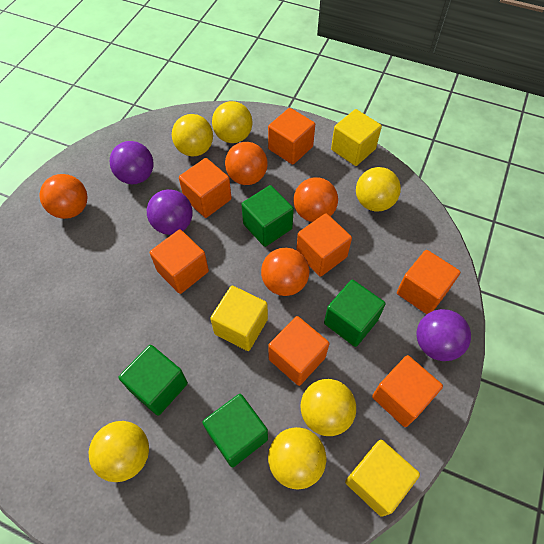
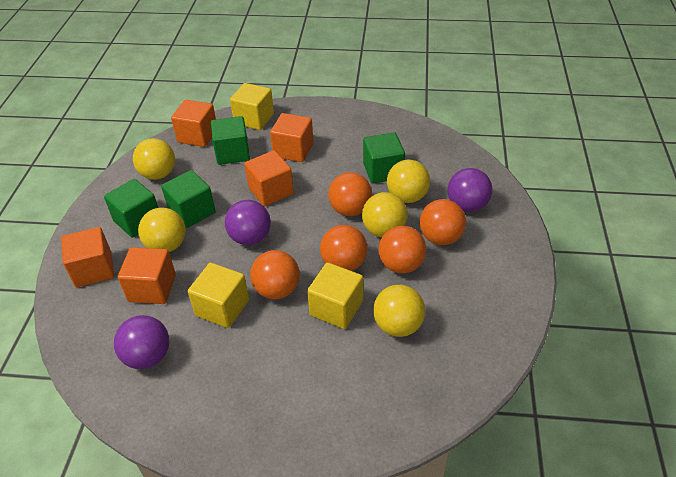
orange ball: 4 -> 5
orange cube: 7 -> 5
yellow ball: 6 -> 5

